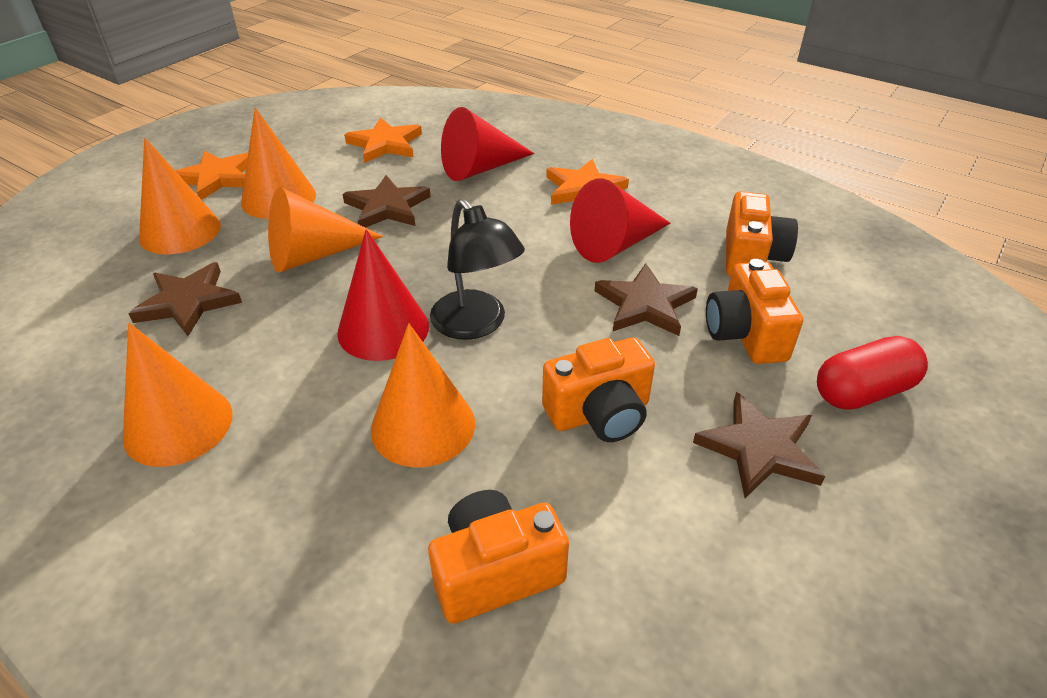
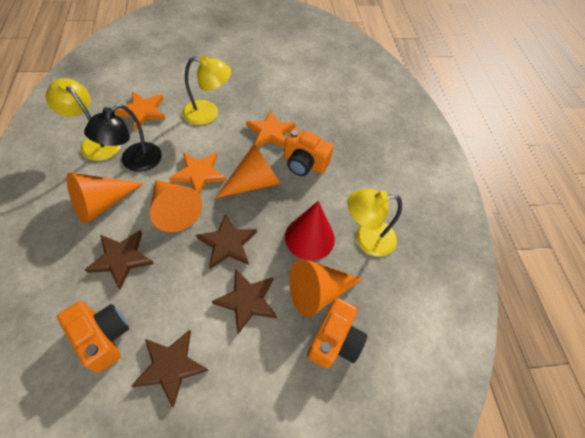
orange camera: 4 -> 3
orange cone: 5 -> 4
red capsule: 1 -> 0
red cone: 3 -> 1
yellow lamp: 0 -> 3

